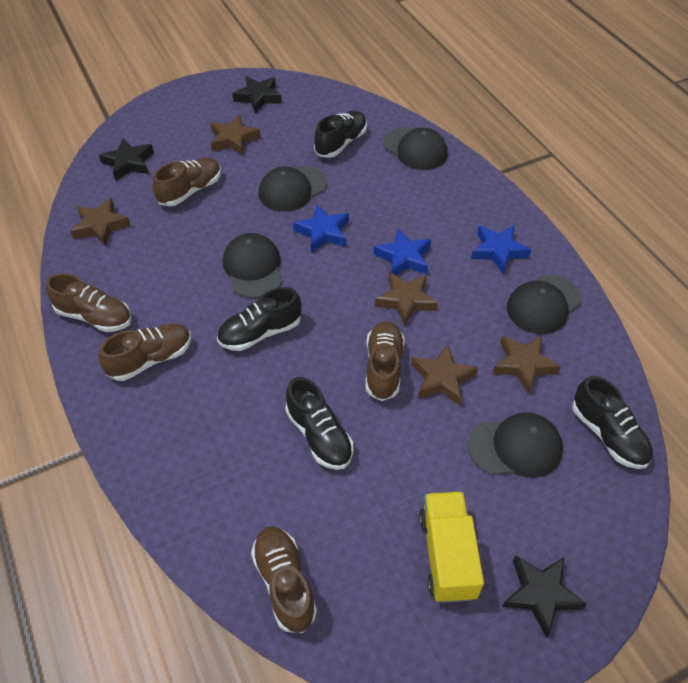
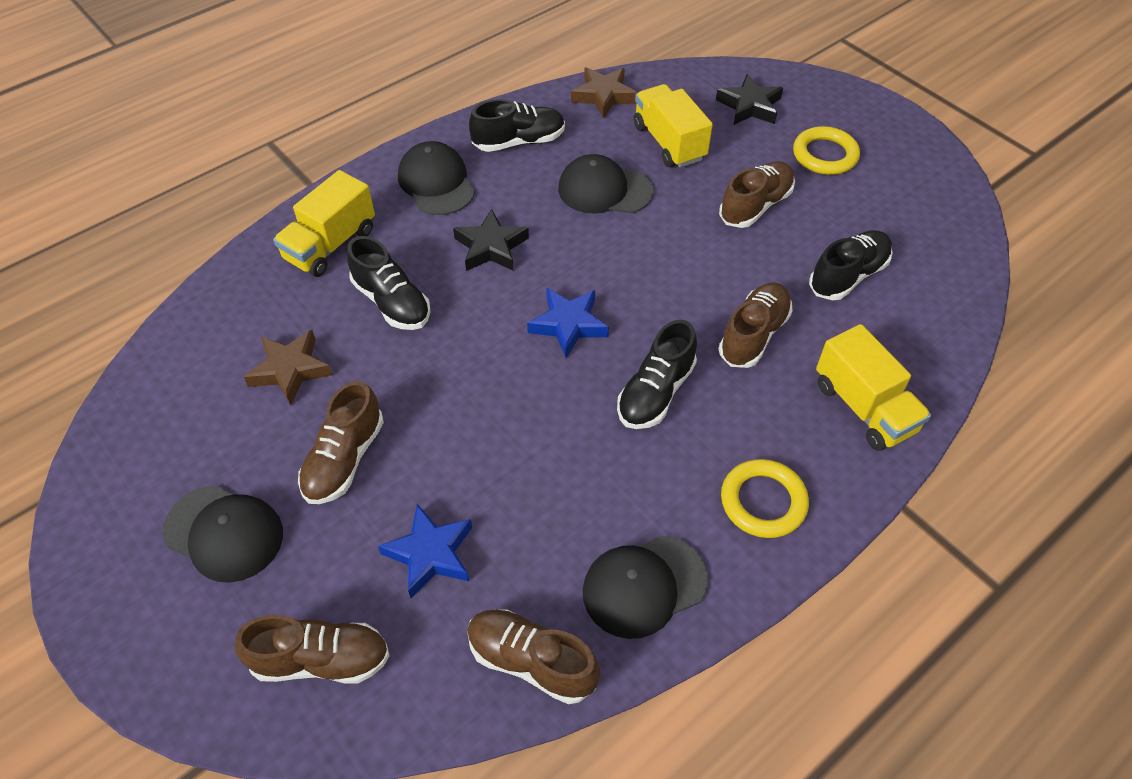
black cap: 5 -> 4
black star: 3 -> 2
blue star: 3 -> 2
brown star: 5 -> 2
yellow ring: 0 -> 2
yellow truck: 1 -> 3

